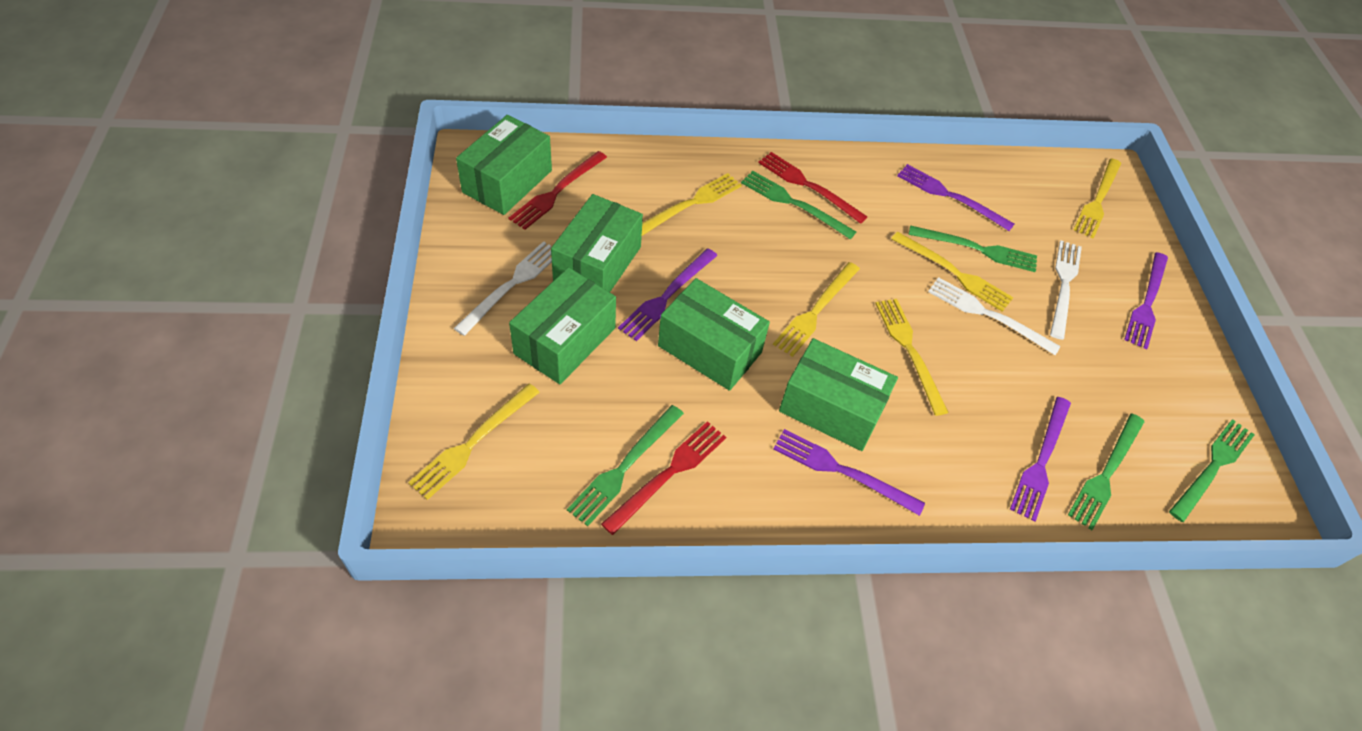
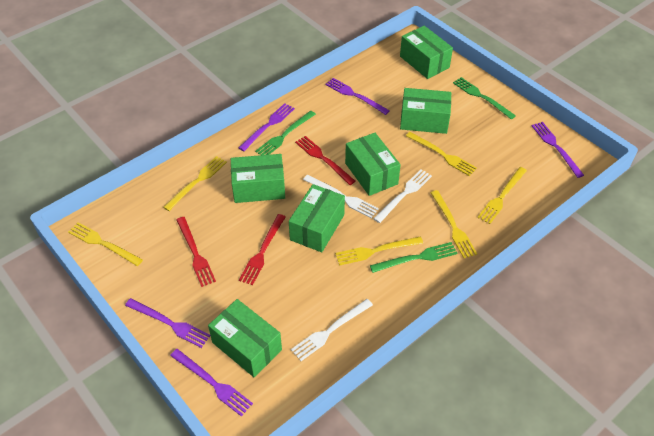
green box: 5 -> 6
green fork: 5 -> 3

